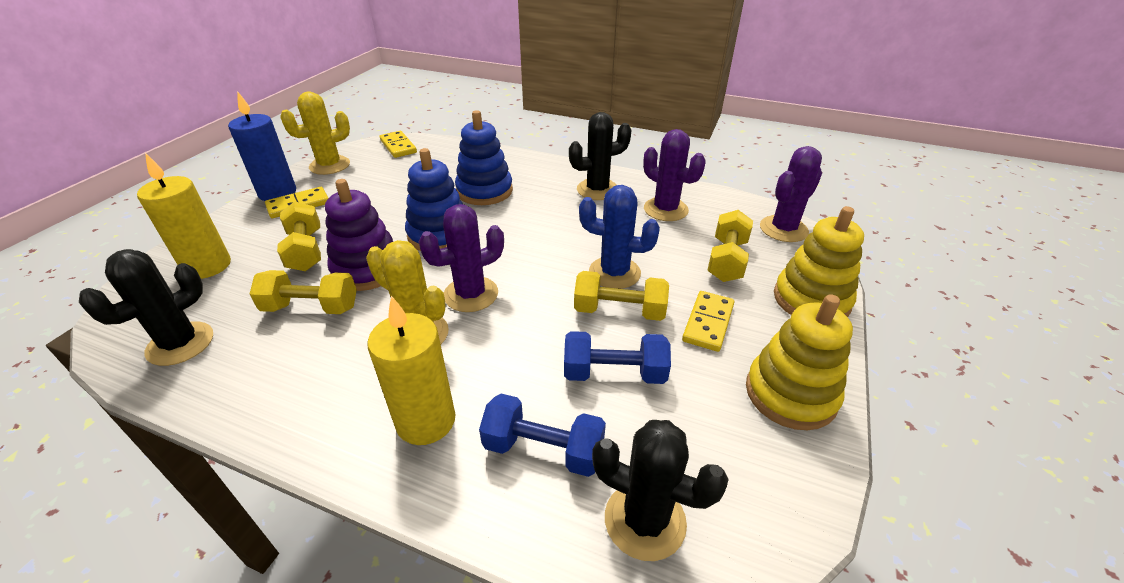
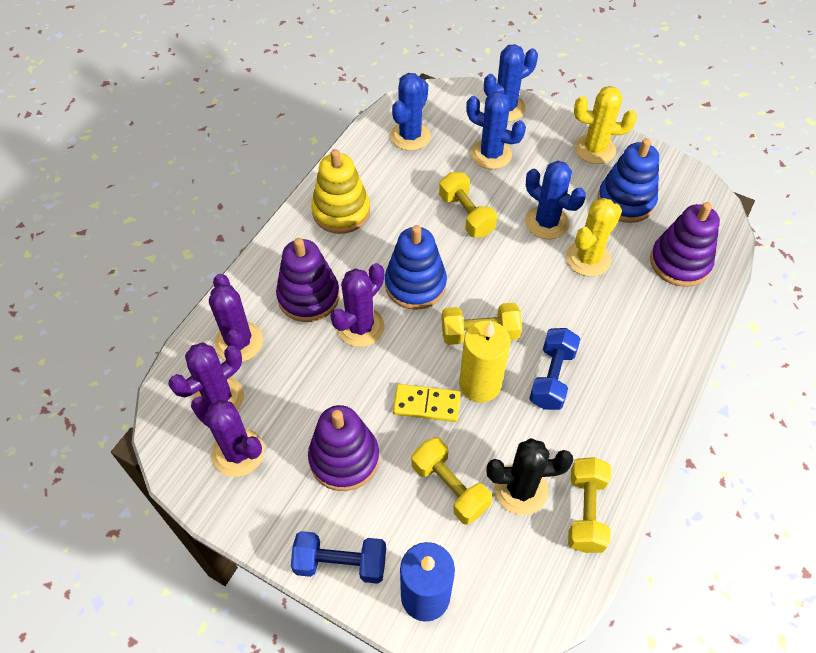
black cactus: 3 -> 1
blue cactus: 1 -> 4
purple cactus: 3 -> 4
purple stacking toy: 1 -> 3
yellow candle: 2 -> 1
yellow domino: 3 -> 1
yellow stacking toy: 2 -> 1

